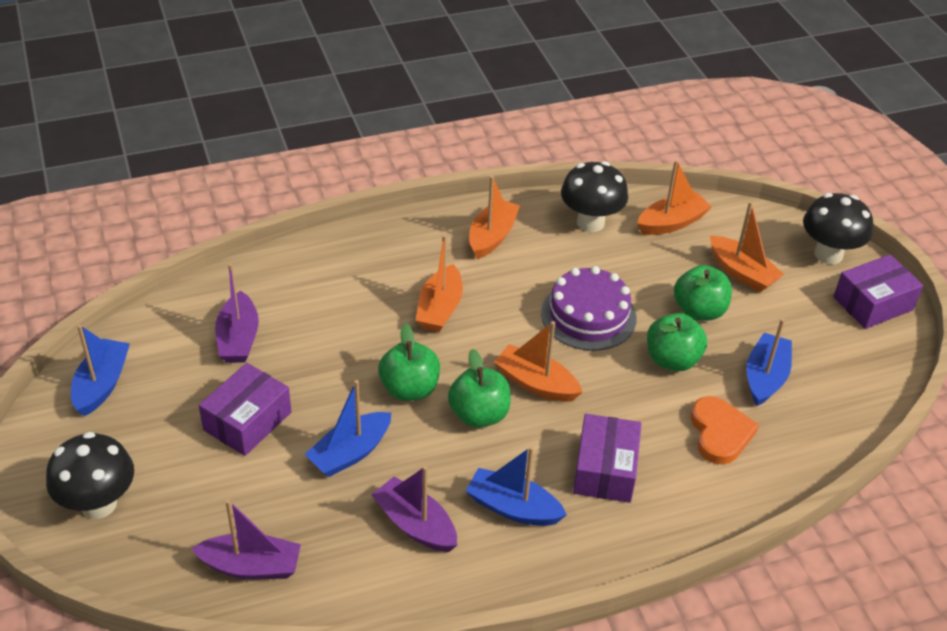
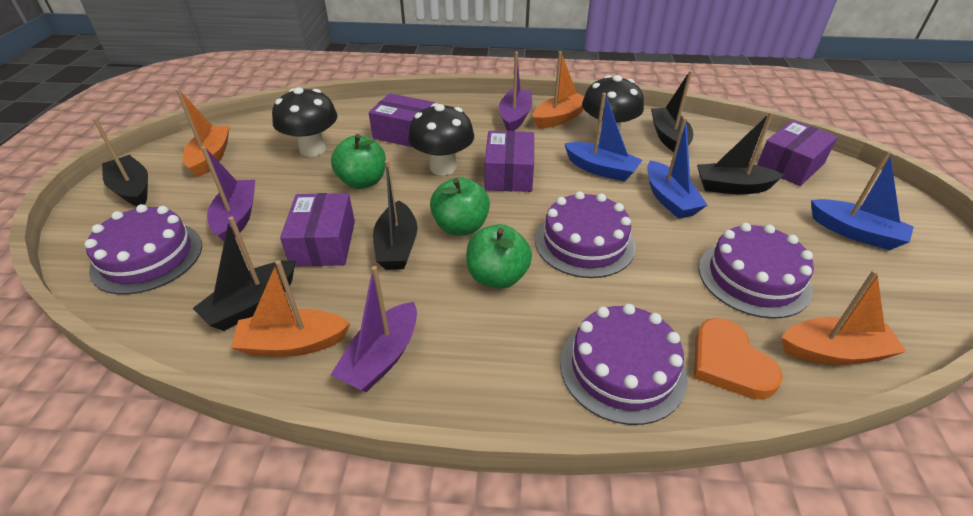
black boat: 0 -> 5
blue boat: 4 -> 3
green apple: 4 -> 3
orange boat: 5 -> 4
purple box: 3 -> 4
purple cake: 1 -> 4

